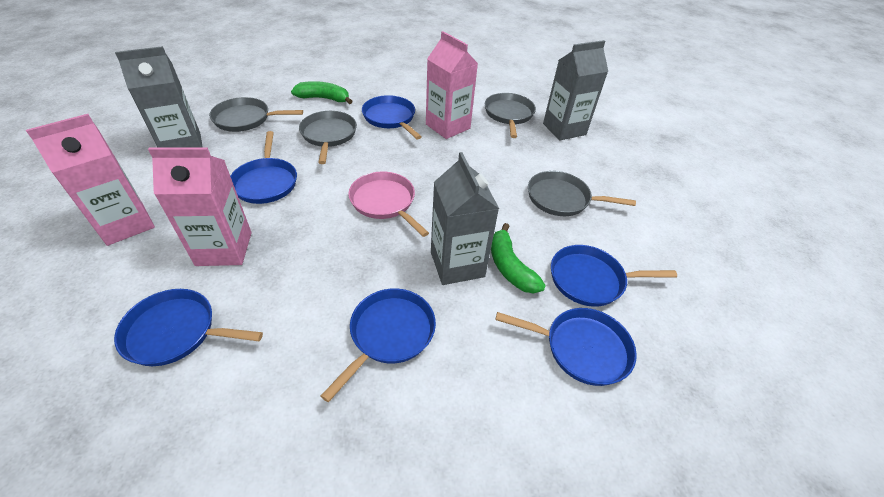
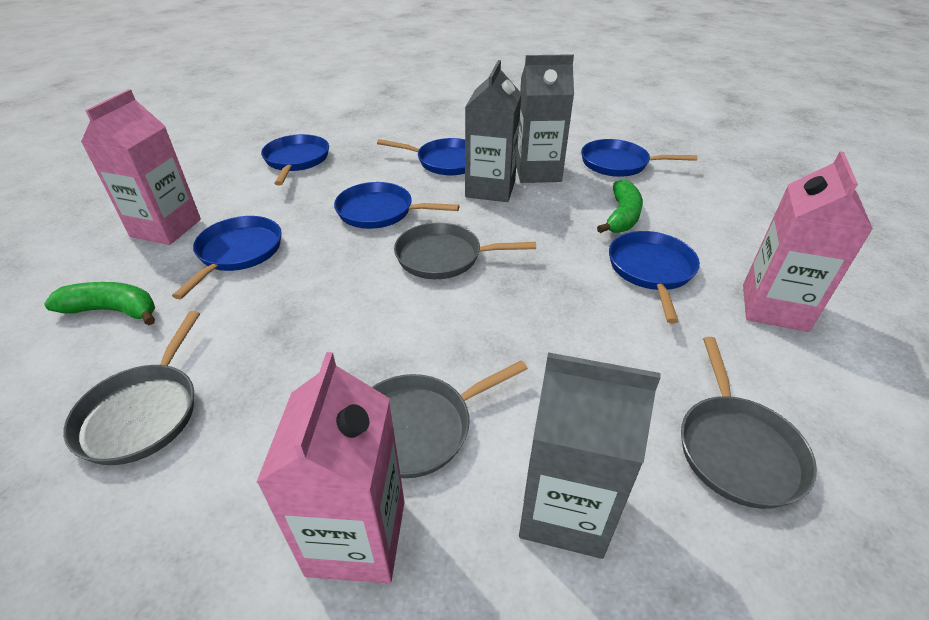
pink pan: 1 -> 0

